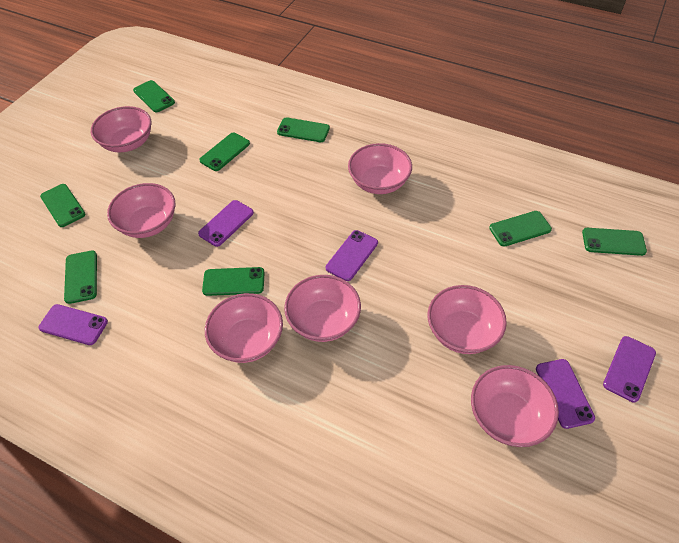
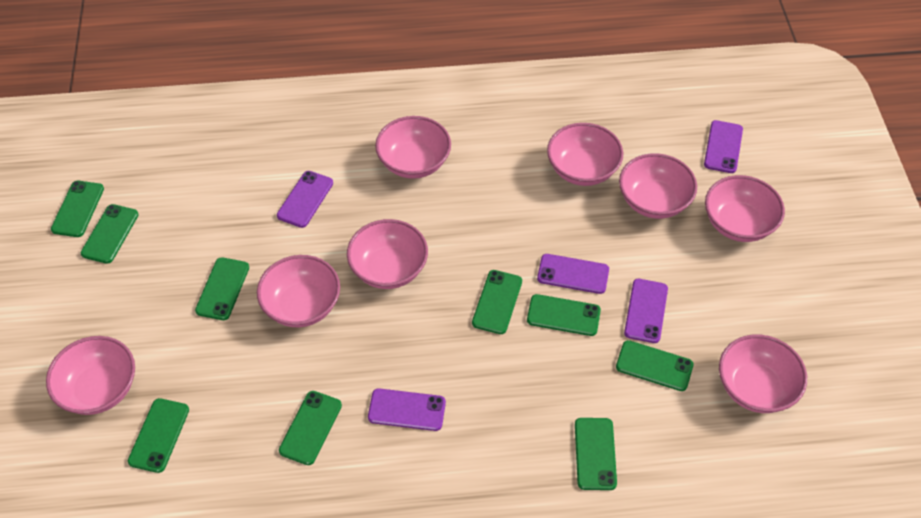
green phone: 8 -> 9
pink bowl: 7 -> 8

